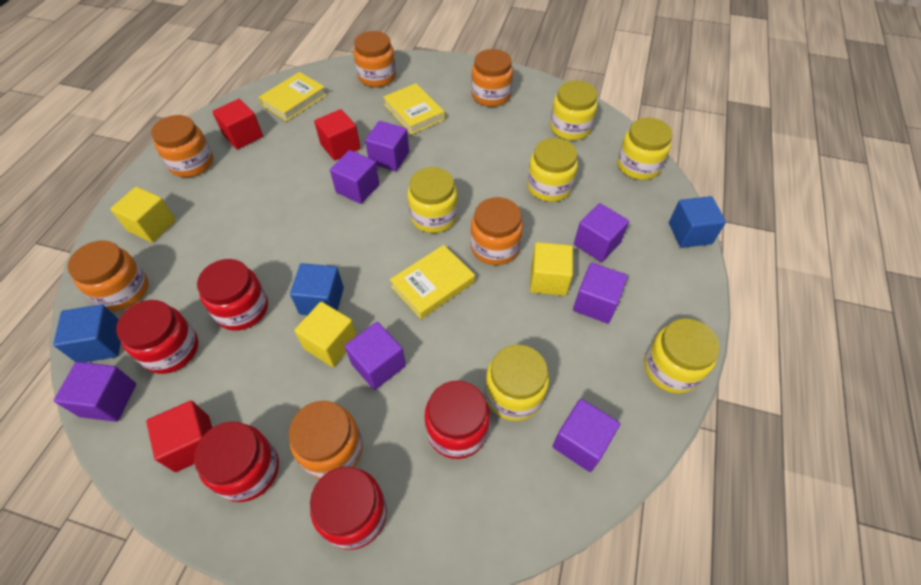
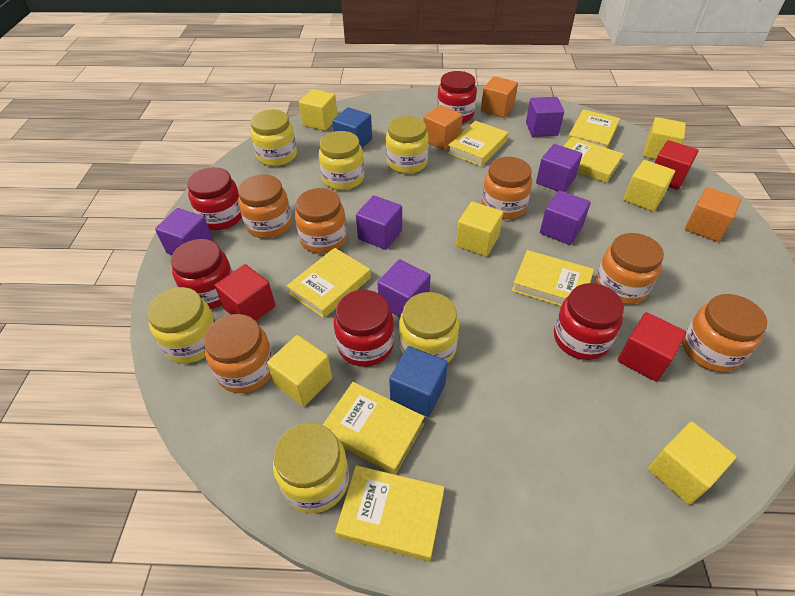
blue cube: 3 -> 2
orange cube: 0 -> 3
purple cube: 7 -> 6
yellow book: 3 -> 7
yellow cube: 3 -> 6

